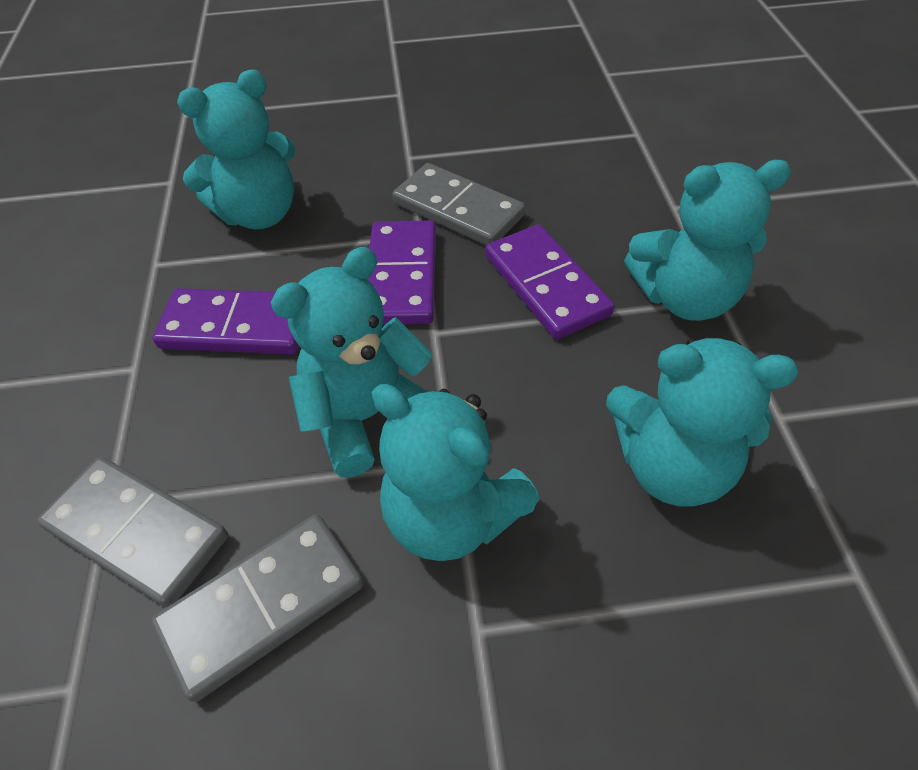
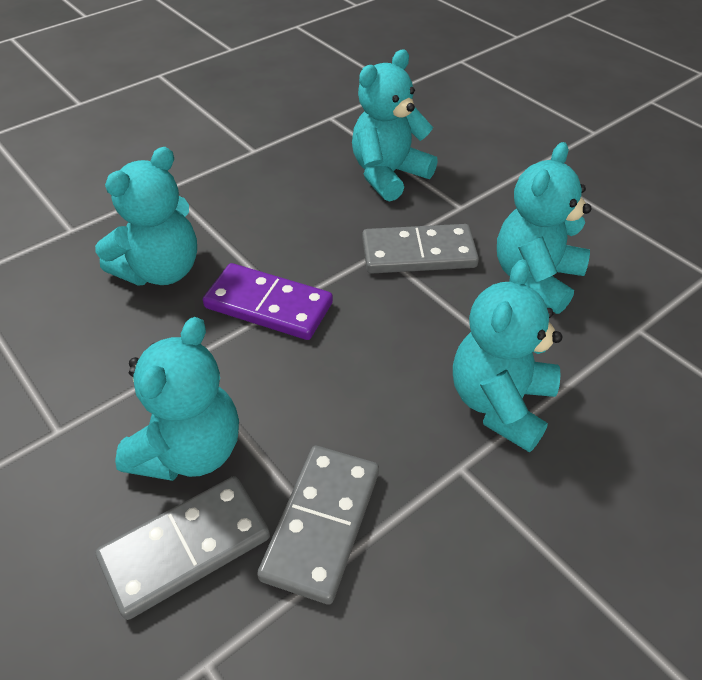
purple domino: 3 -> 1

